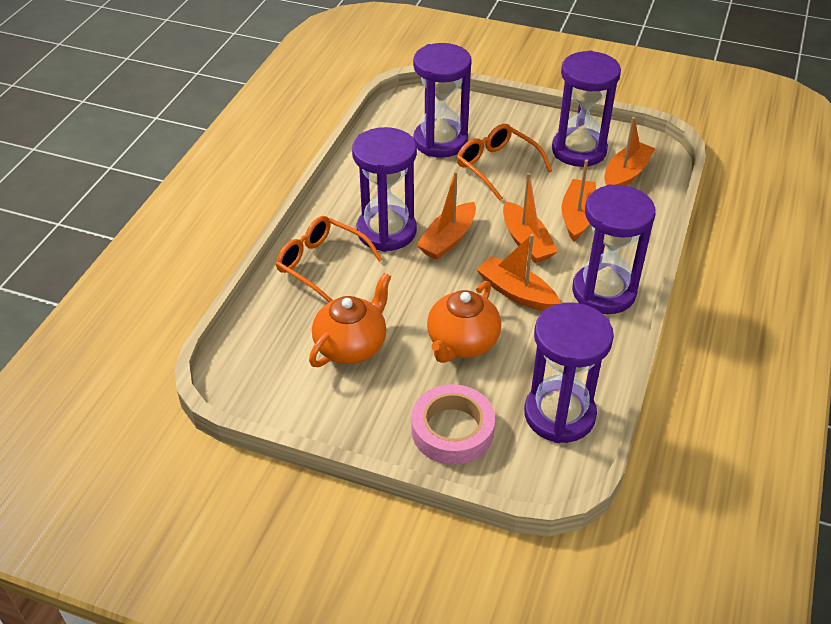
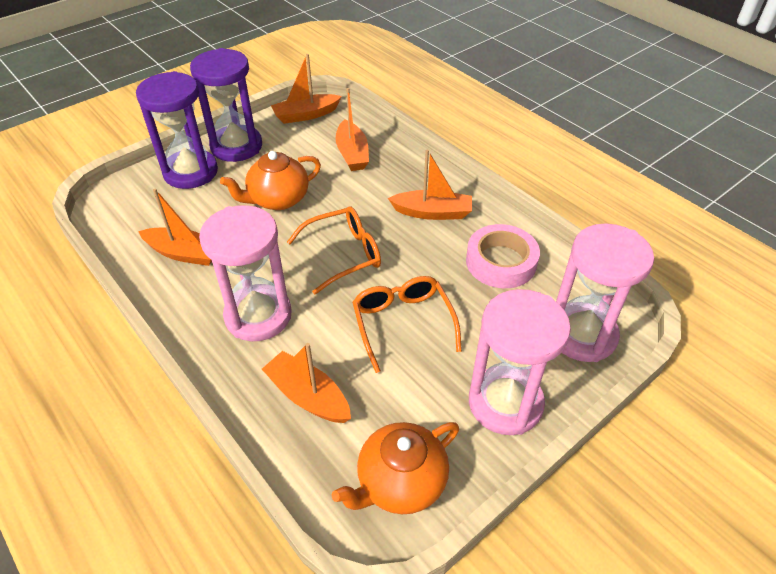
pink hourglass: 0 -> 3
purple hourglass: 5 -> 2

